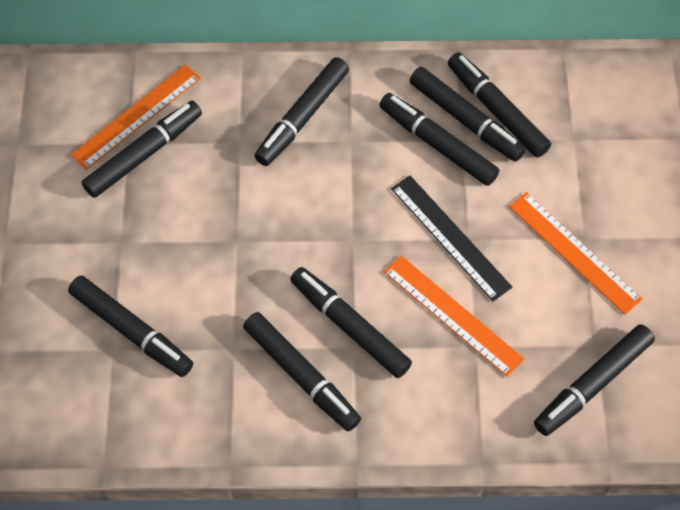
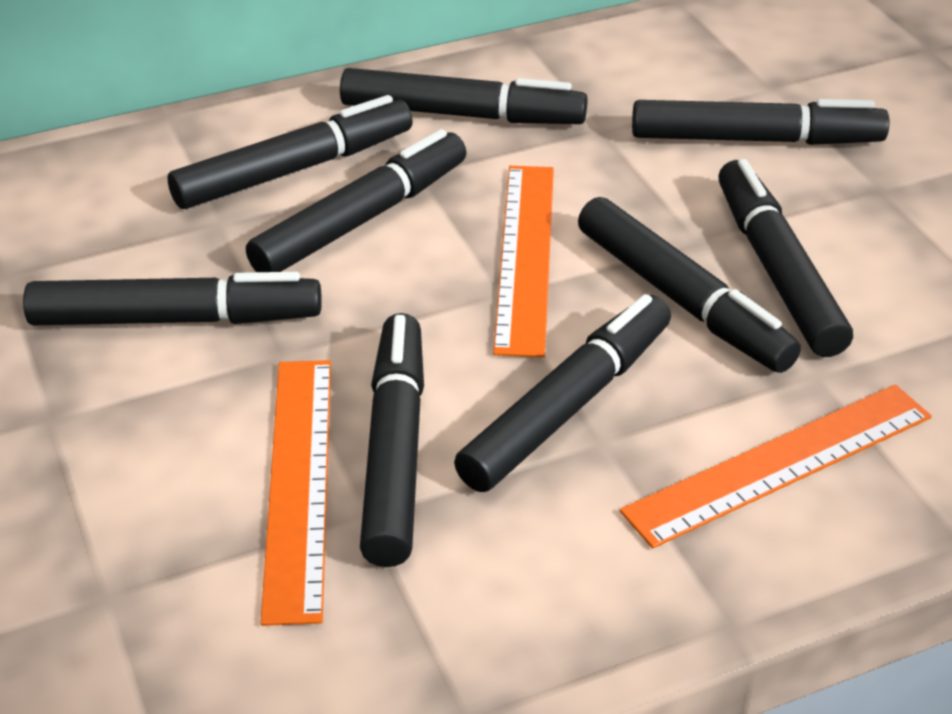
black ruler: 1 -> 0

